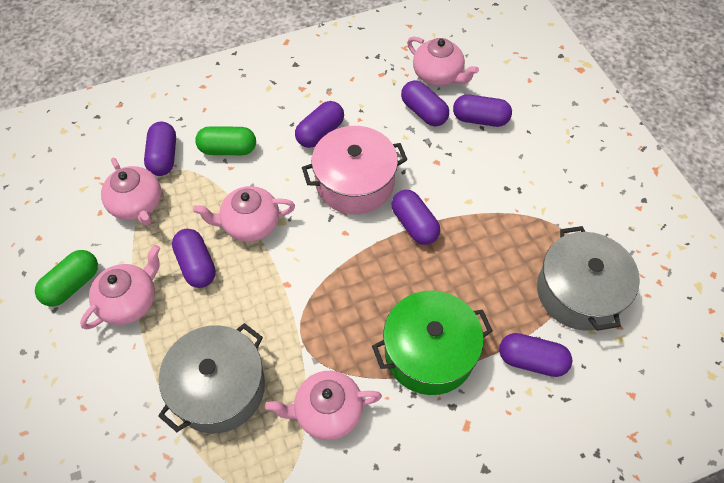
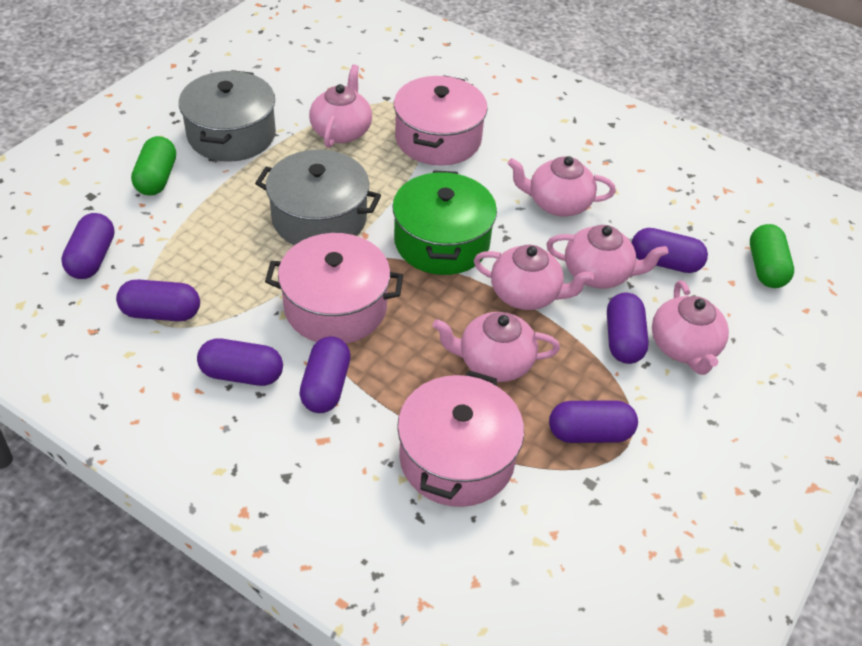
pink pot: 1 -> 3
pink teapot: 5 -> 6

